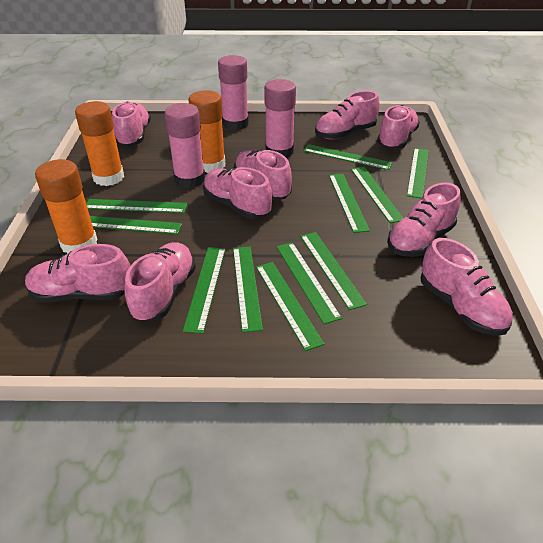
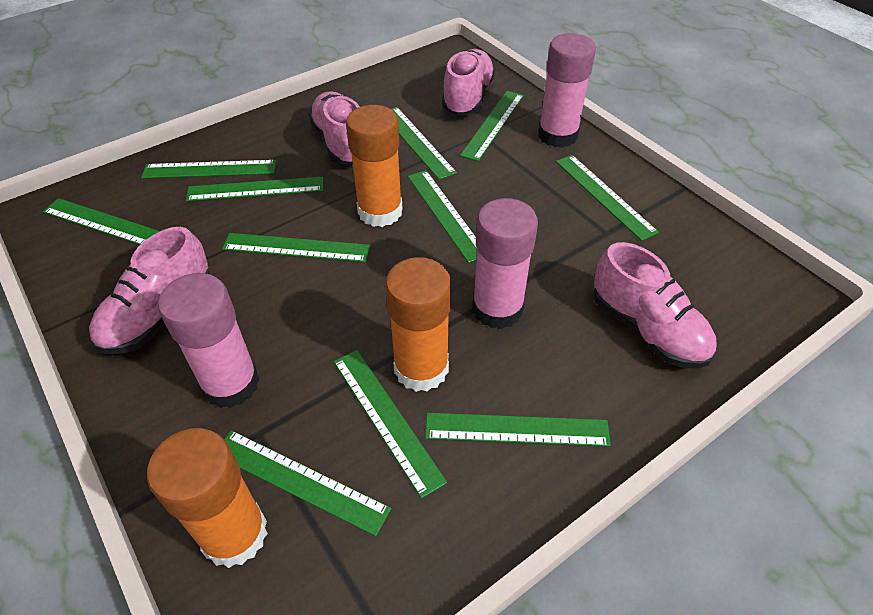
pink shoe: 9 -> 4

